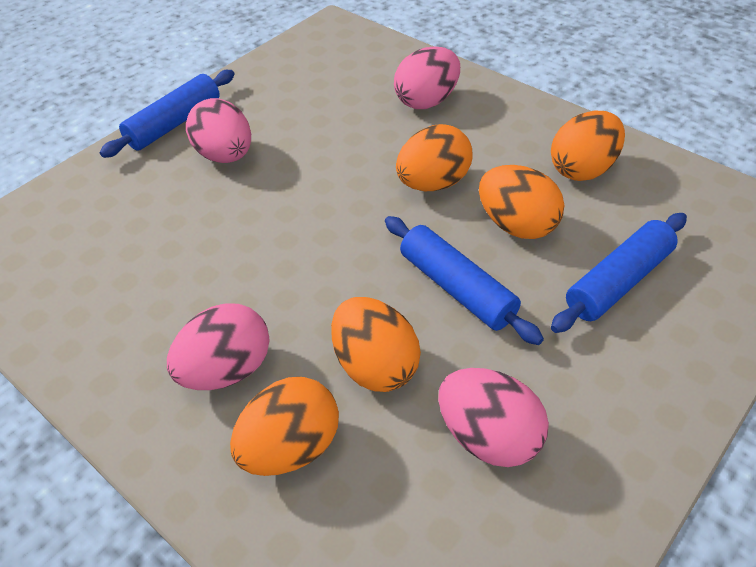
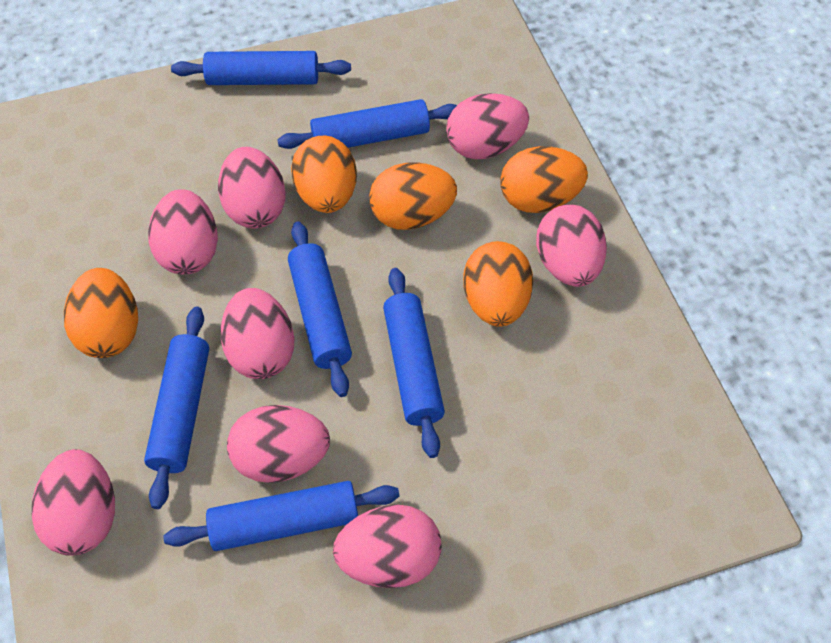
blue rolling pin: 3 -> 6
pink egg: 4 -> 8

